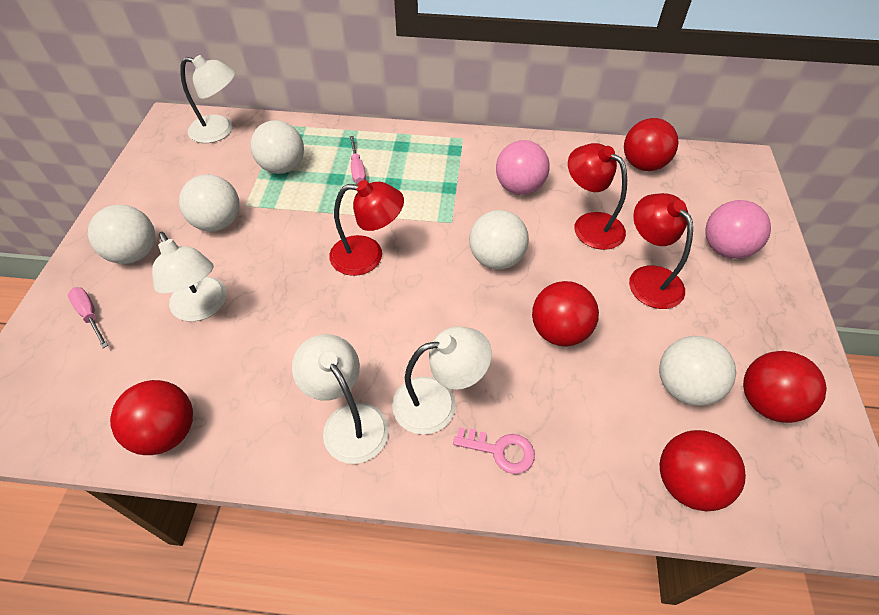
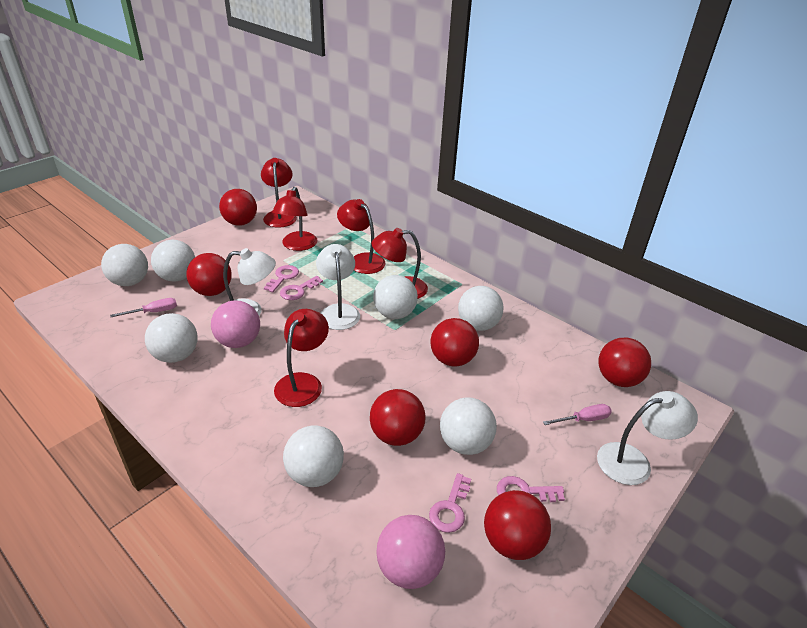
pink key: 1 -> 4
red ball: 5 -> 6
red lamp: 3 -> 5
white ball: 5 -> 7
white lamp: 4 -> 3

